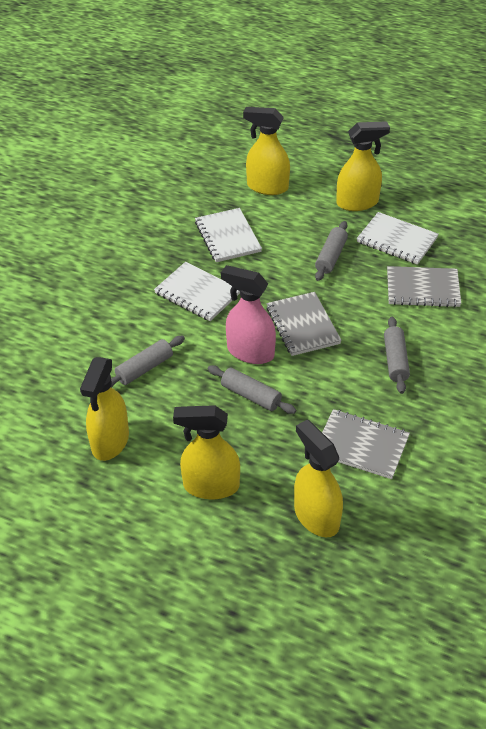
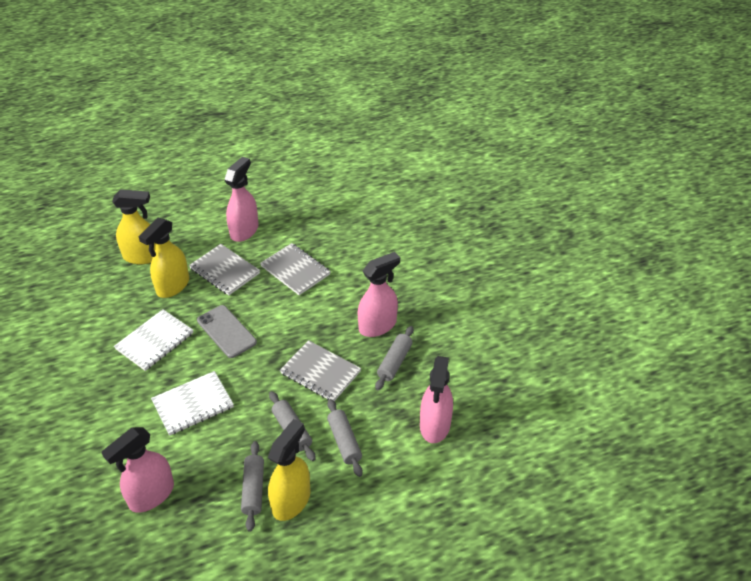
grey phone: 0 -> 1
pink spray bottle: 1 -> 4
white notebook: 3 -> 2
yellow spray bottle: 5 -> 3

